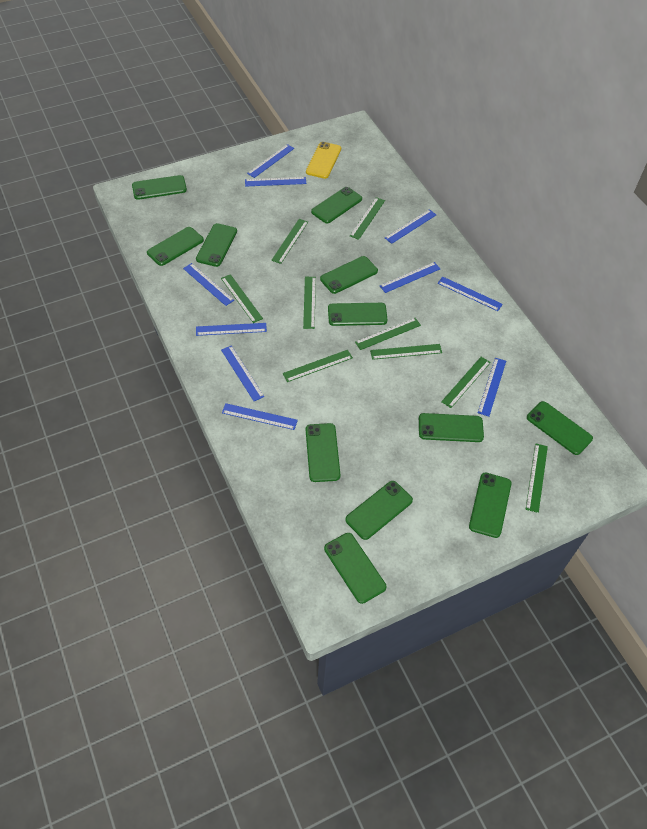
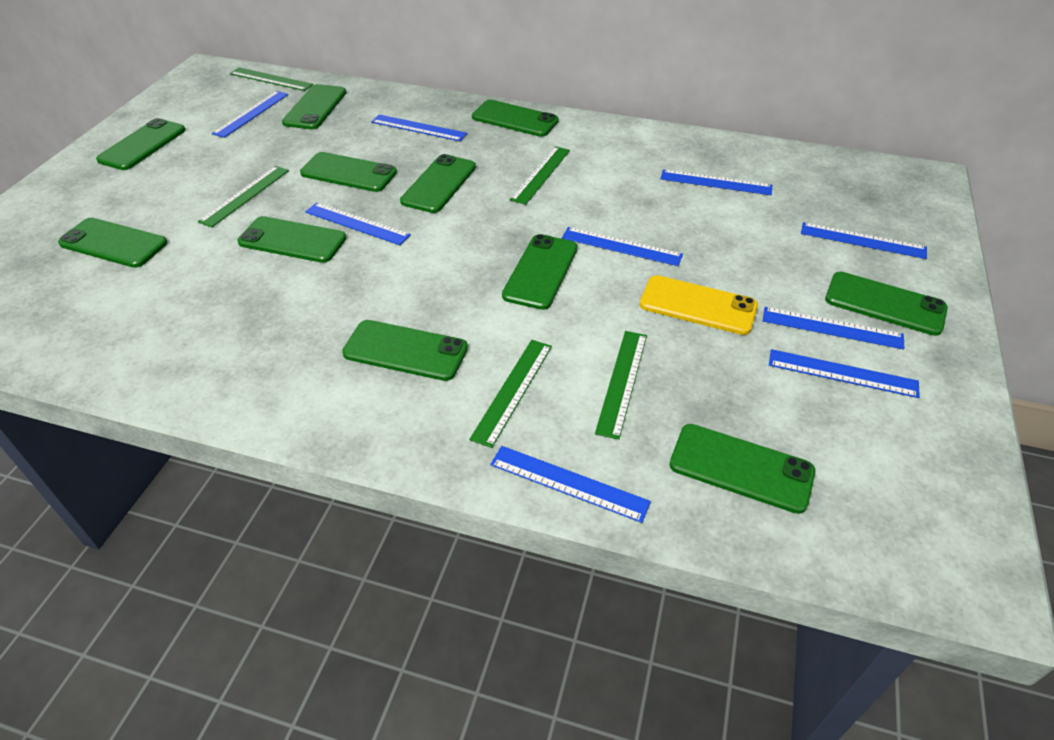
blue ruler: 10 -> 9
green phone: 12 -> 11
green ruler: 9 -> 5

